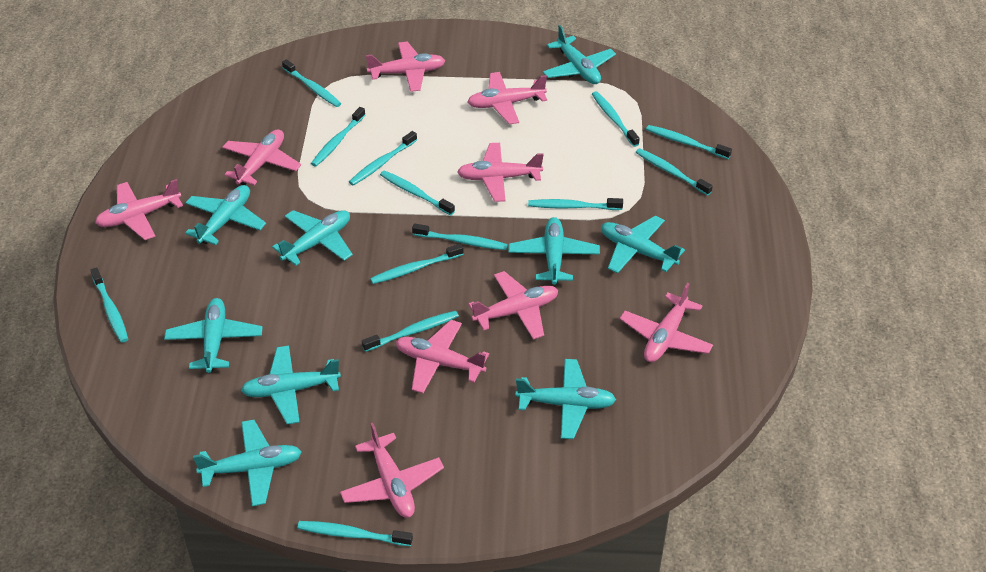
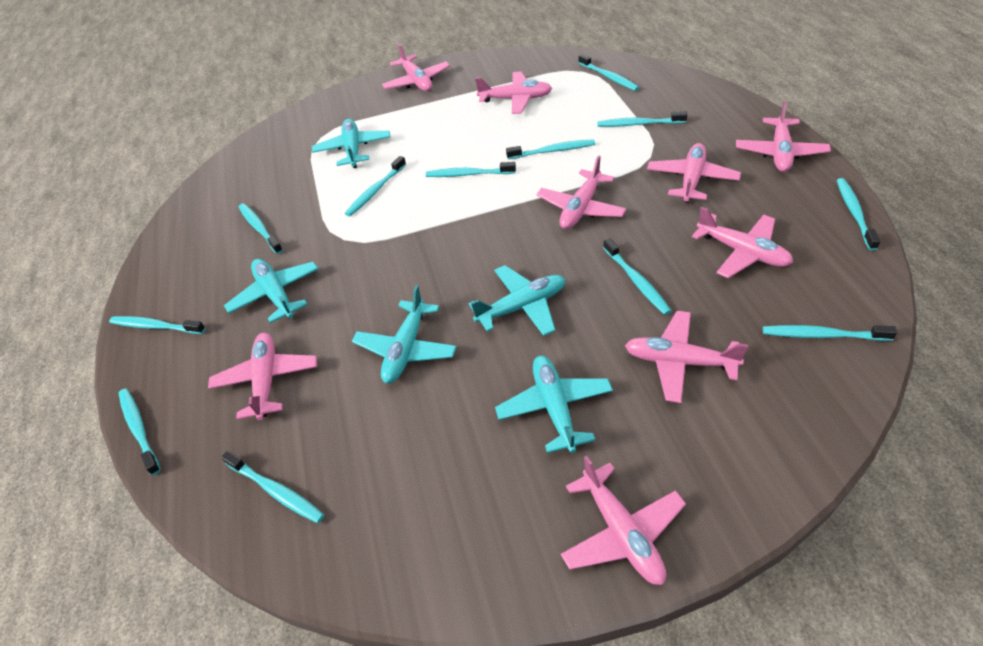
turquoise plane: 9 -> 5
turquoise toothbrush: 13 -> 12

